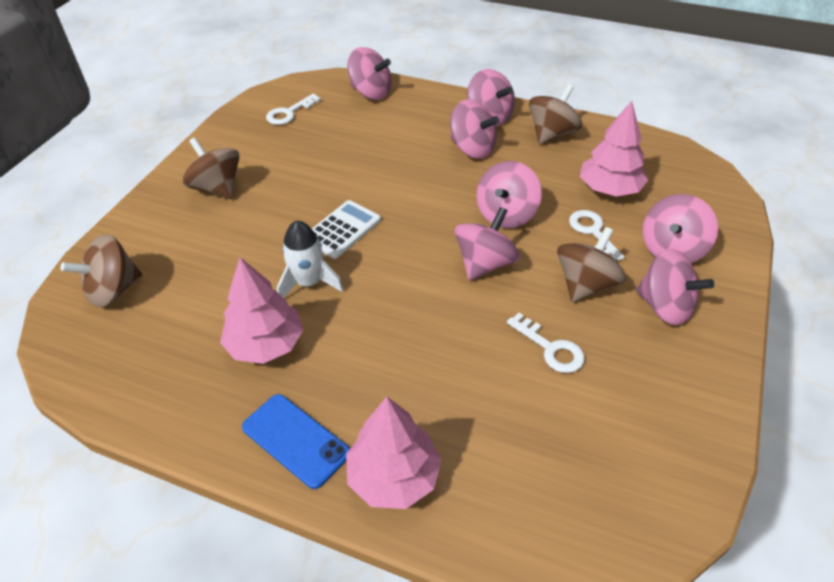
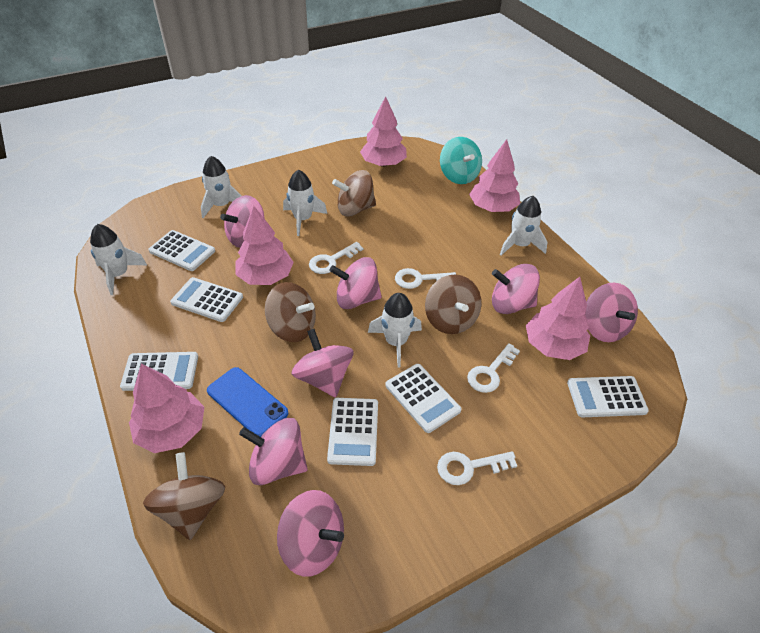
pink tree: 3 -> 5
turquoise spinning top: 0 -> 1
white calculator: 1 -> 6
white key: 3 -> 4
white rocket: 1 -> 5

